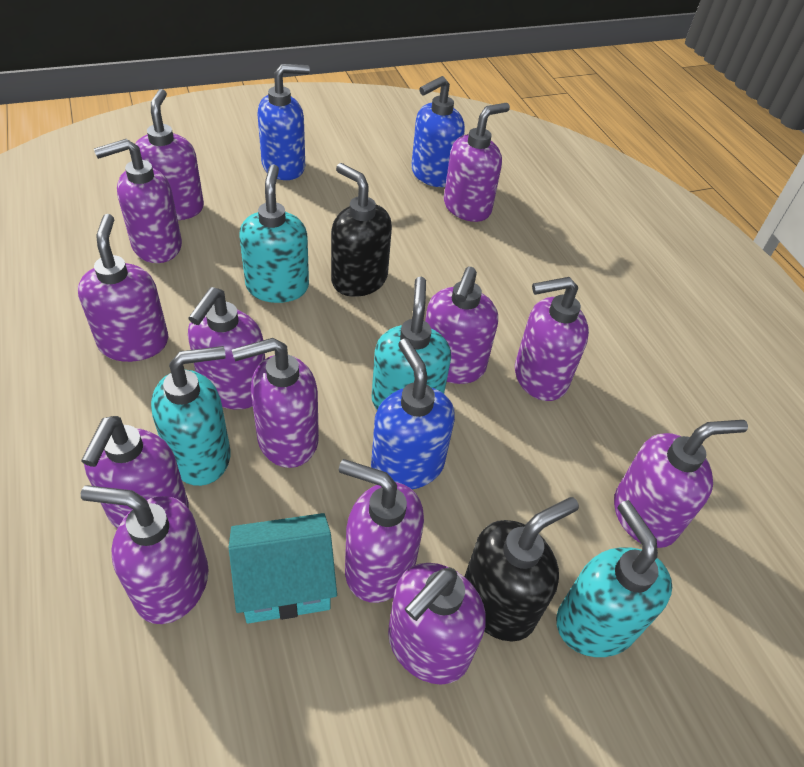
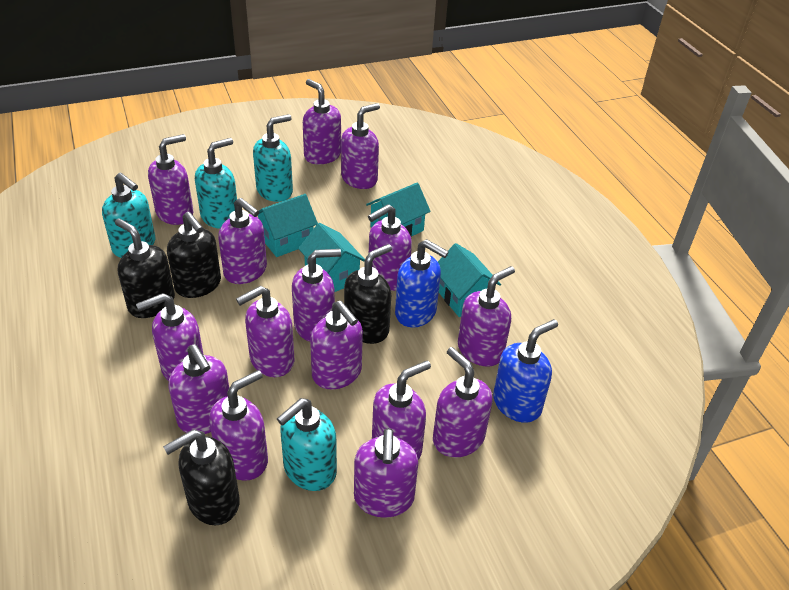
black soap dispenser: 2 -> 4
blue soap dispenser: 3 -> 2
purple soap dispenser: 13 -> 15
turquoise house: 1 -> 4

